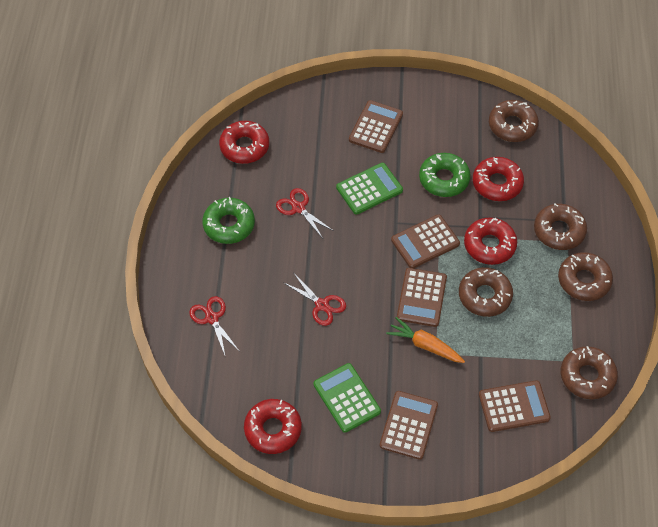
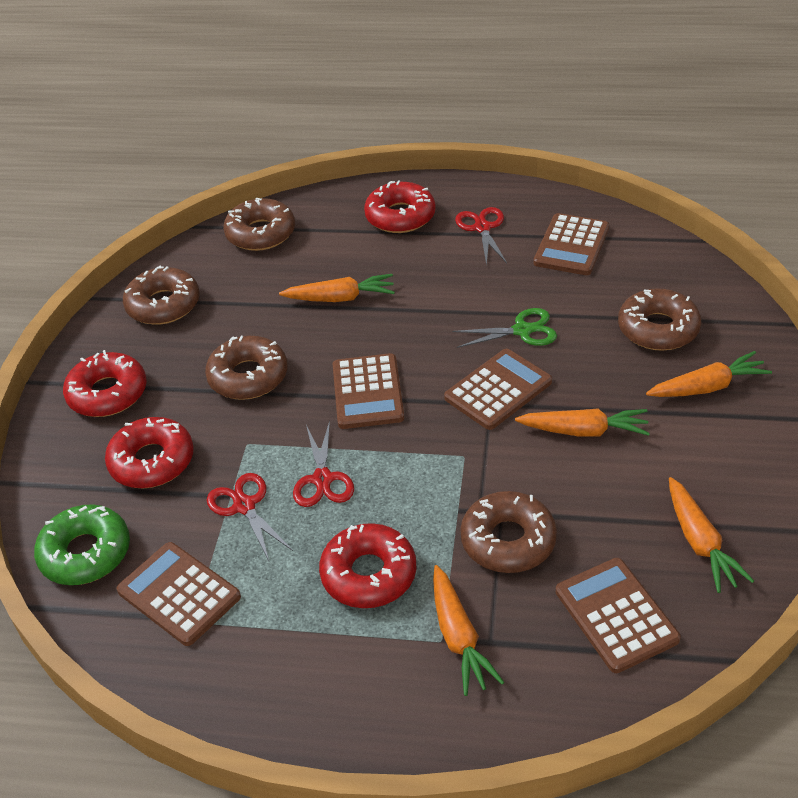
green calculator: 2 -> 0
green donut: 2 -> 1
green scissors: 0 -> 1
orange carrot: 1 -> 5

